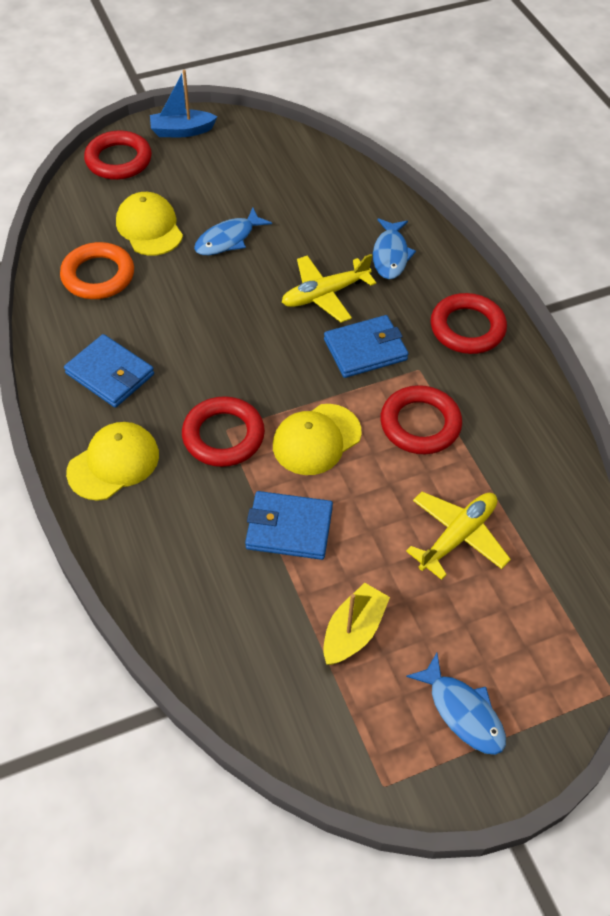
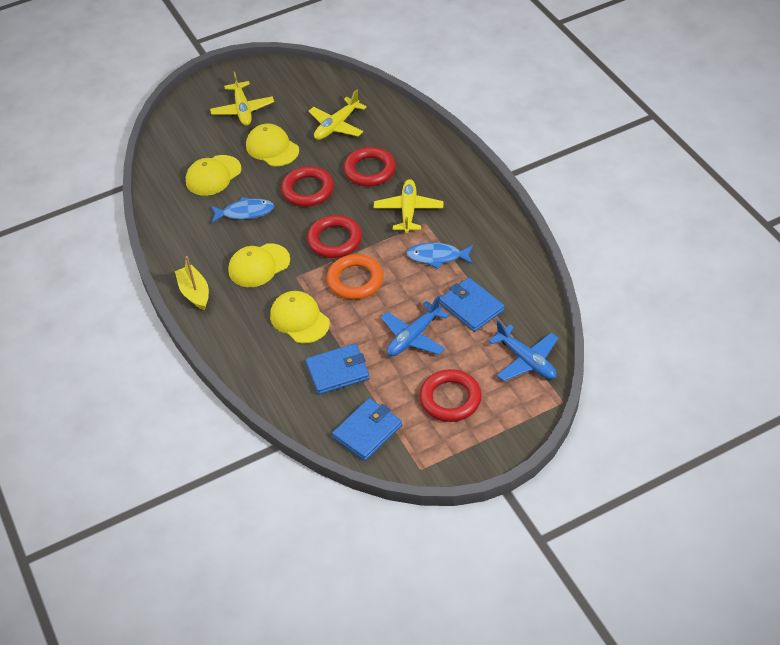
blue boat: 1 -> 0
blue fish: 3 -> 2
blue plane: 0 -> 2
yellow cap: 3 -> 4
yellow plane: 2 -> 3

